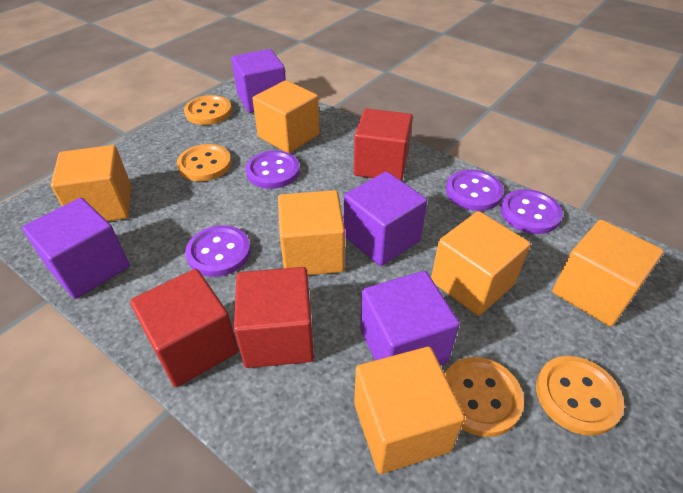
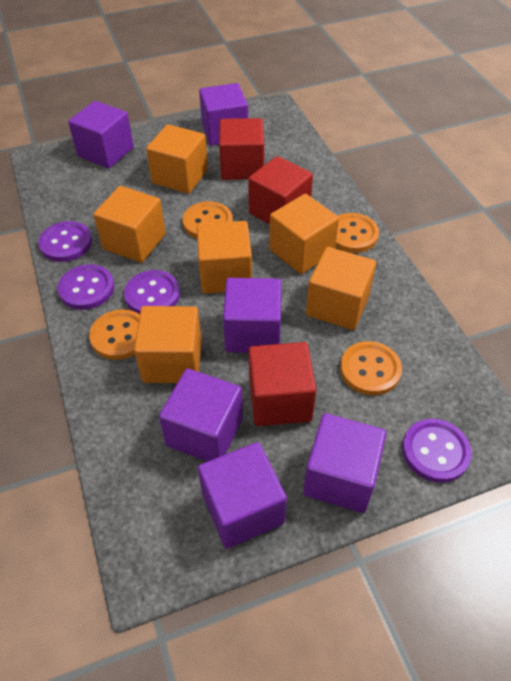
purple cube: 4 -> 6

